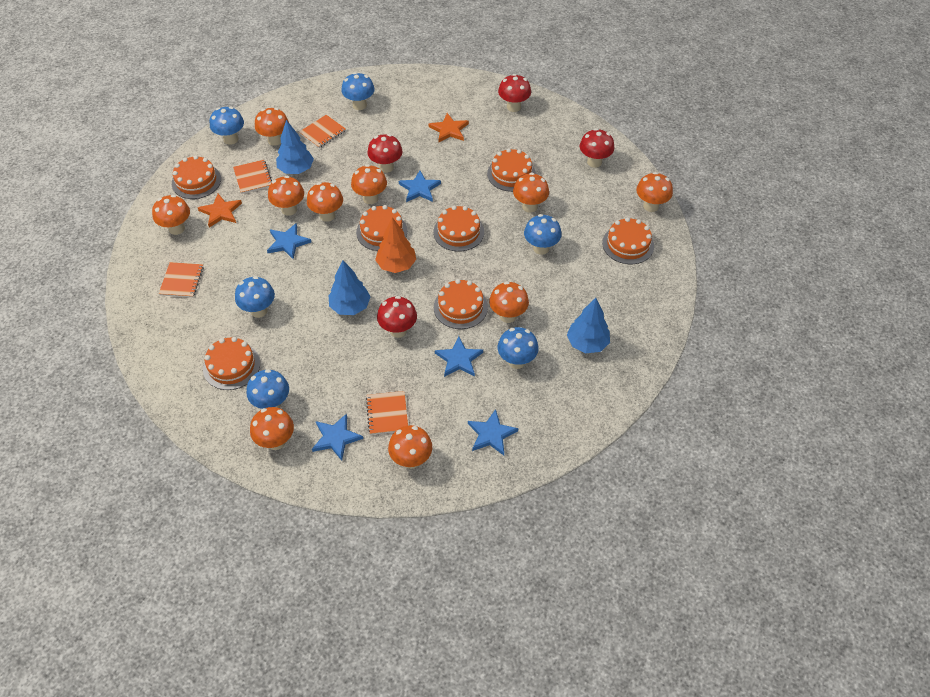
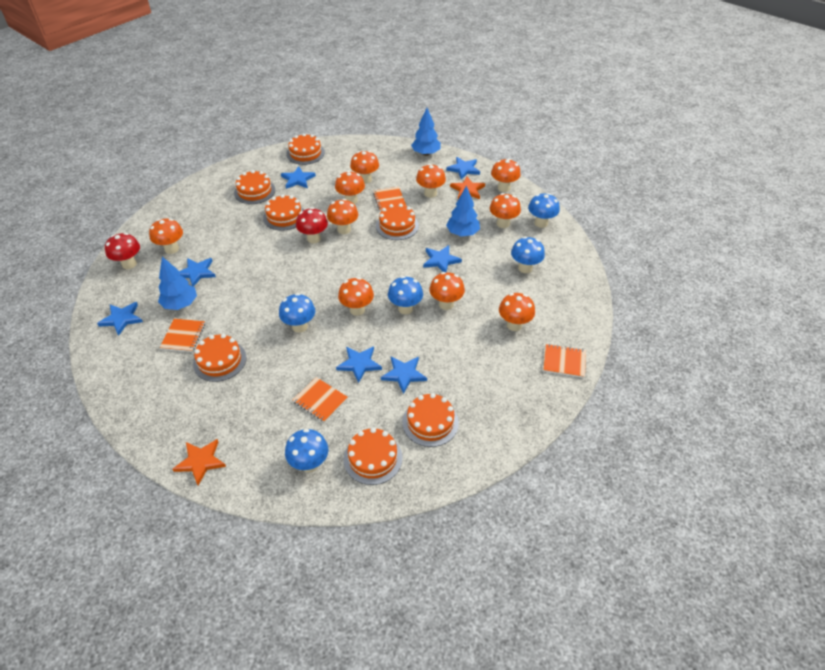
blue mushroom: 6 -> 5
blue star: 5 -> 7
orange tree: 1 -> 0
red mushroom: 4 -> 2

